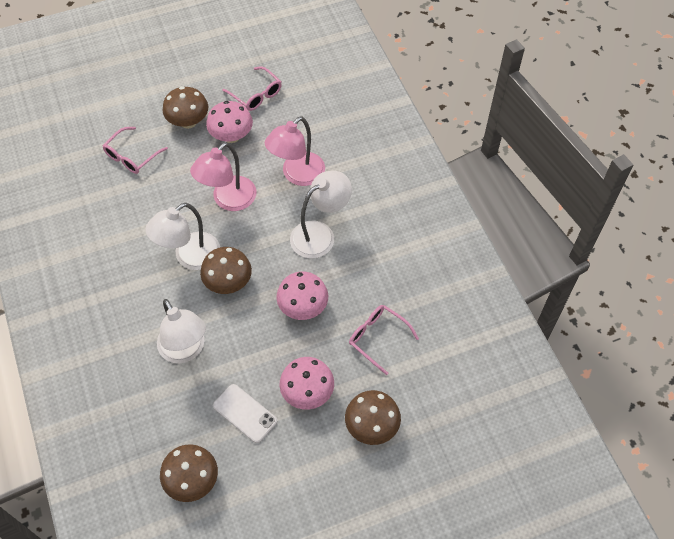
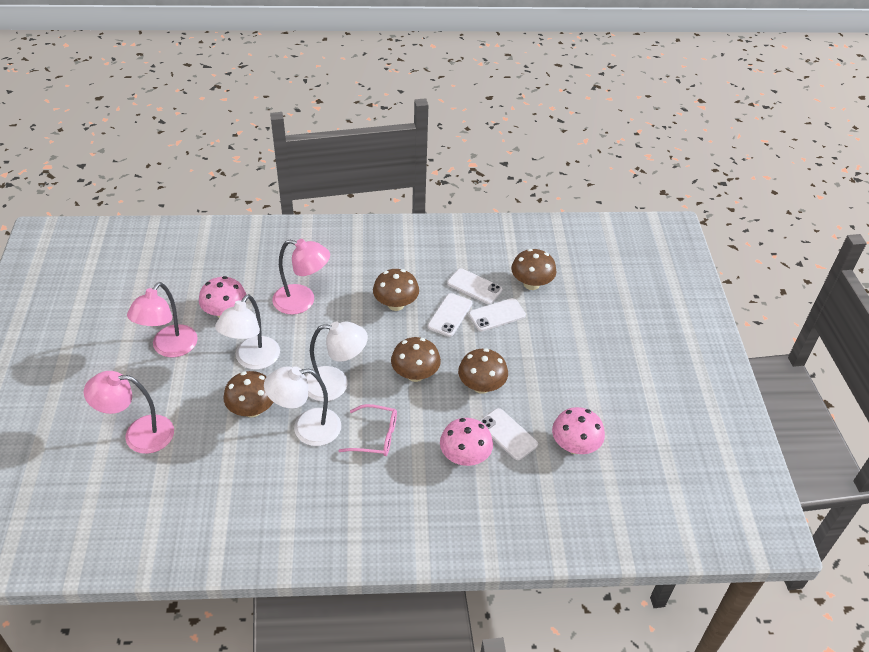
brown mushroom: 4 -> 5
pink glasses: 3 -> 1
pink lamp: 2 -> 3
white phone: 1 -> 4

